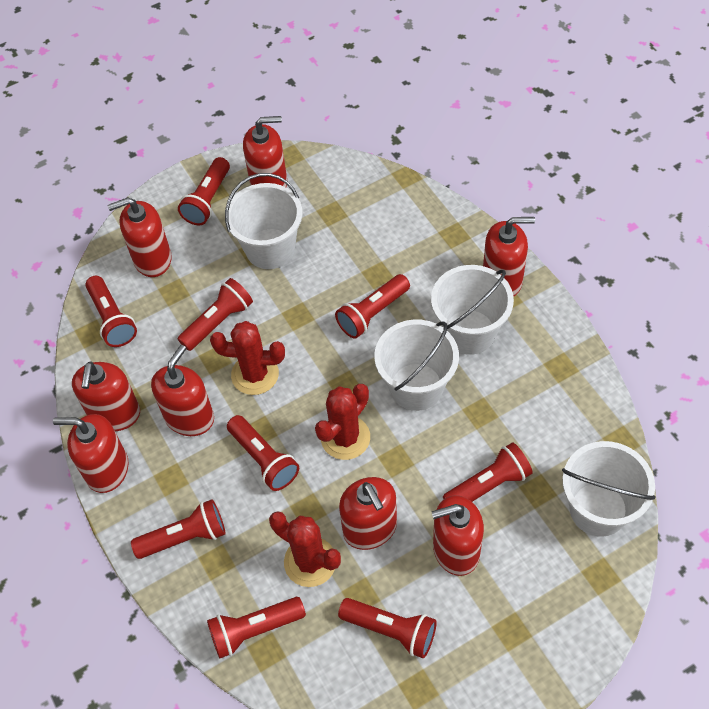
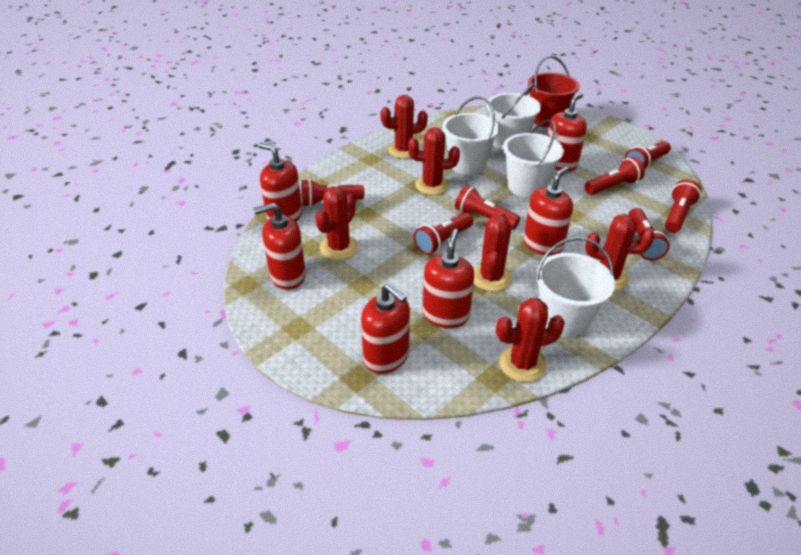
red bucket: 0 -> 1
red cactus: 3 -> 6
red flashlight: 9 -> 7
red soap dispenser: 8 -> 6

